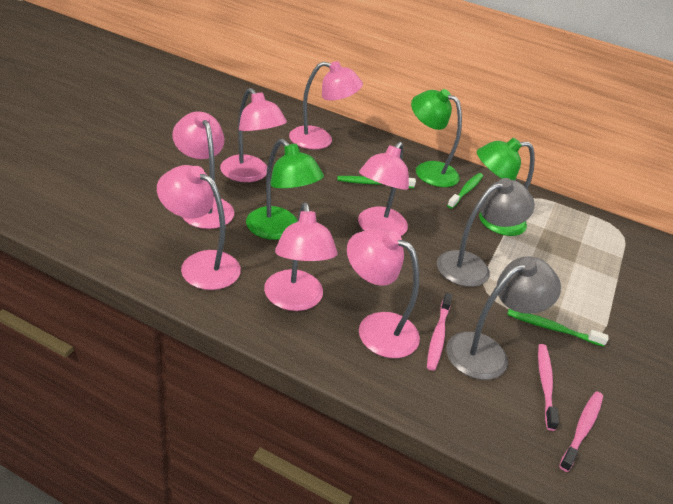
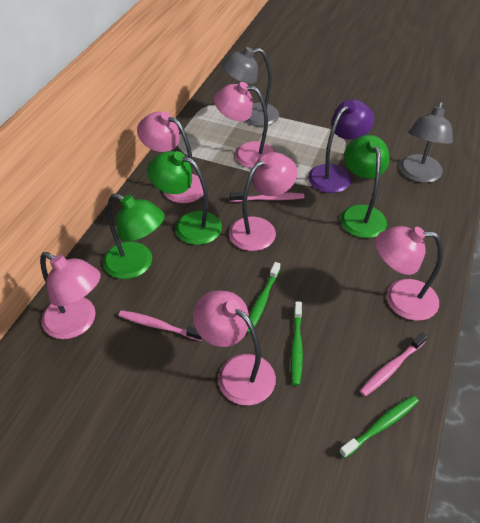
pink lamp: 7 -> 6
purple lamp: 0 -> 1

